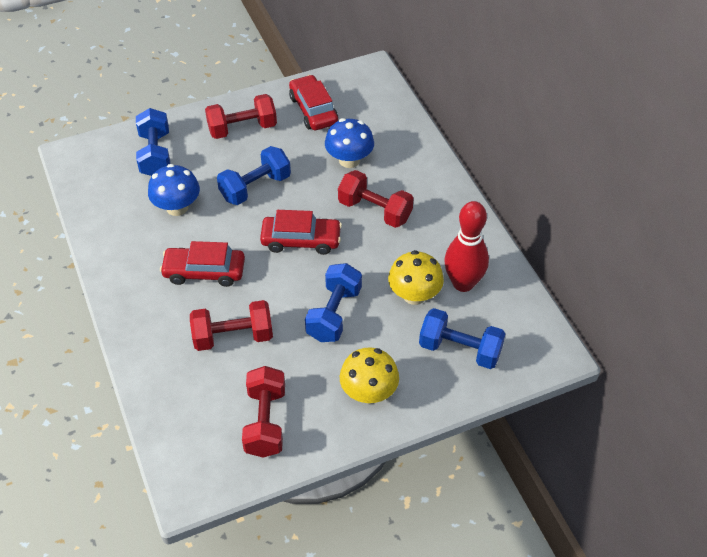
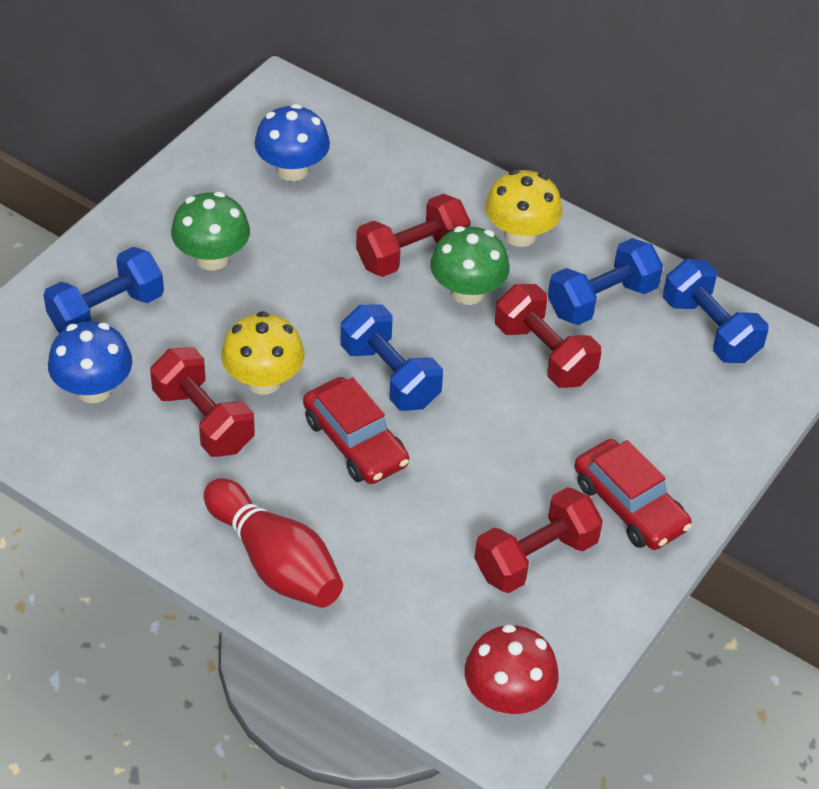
green mushroom: 0 -> 2
red car: 3 -> 2
red mushroom: 0 -> 1

